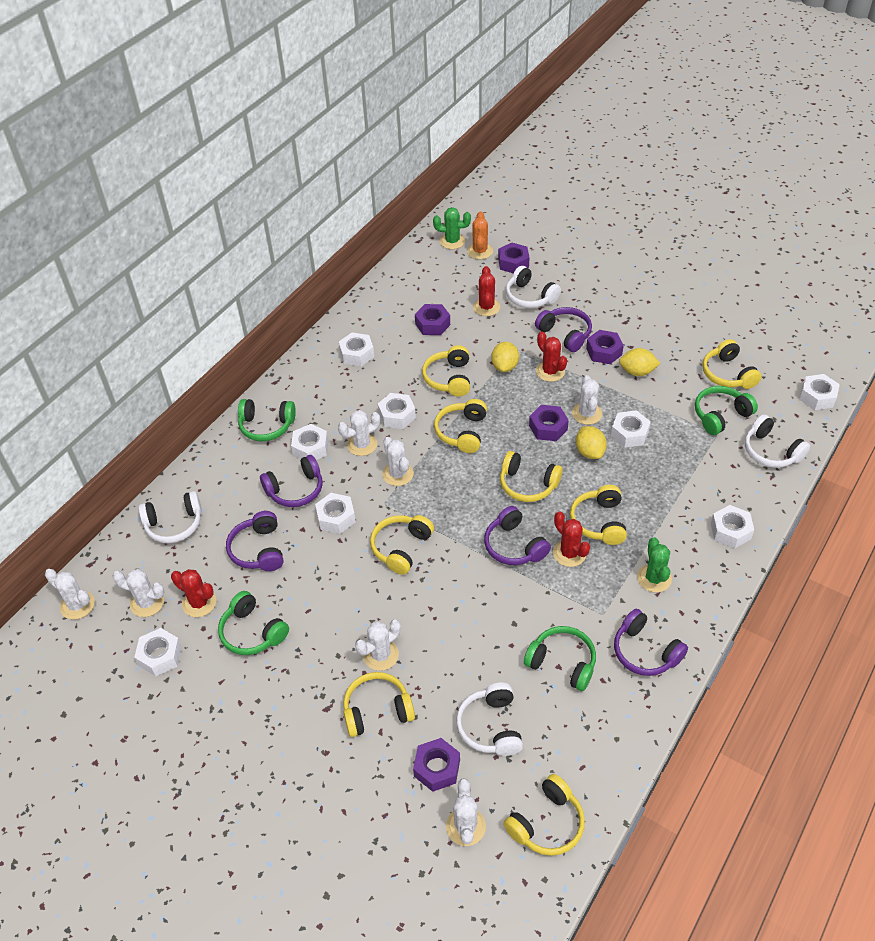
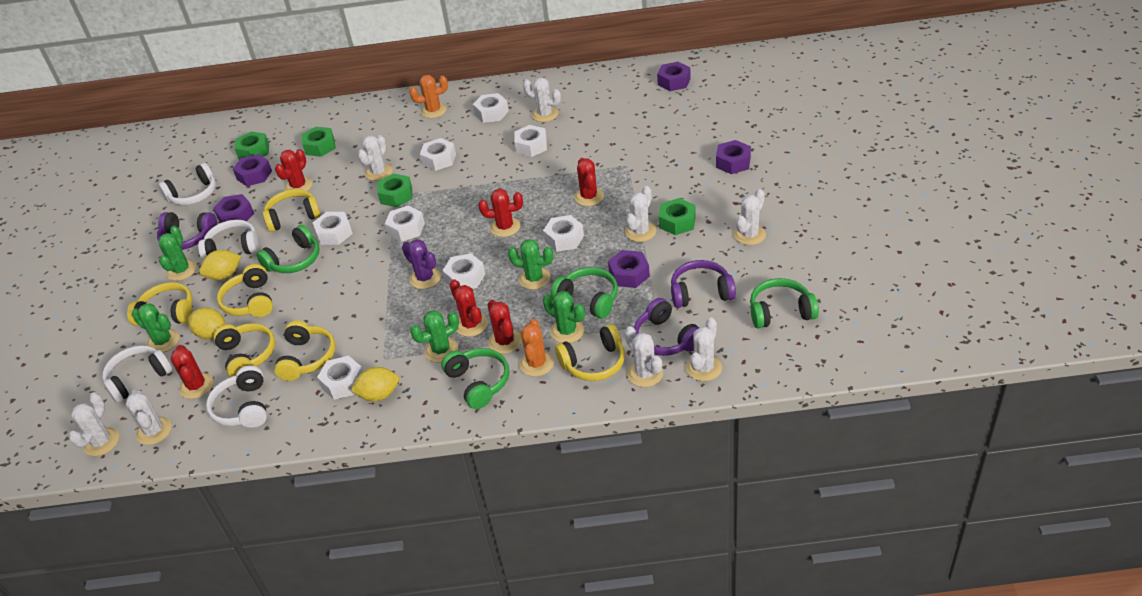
green cactus: 2 -> 5
green nut: 0 -> 4
orange cactus: 1 -> 2
purple cactus: 0 -> 1
purple headphones: 5 -> 3
red cactus: 4 -> 6
white cactus: 7 -> 8
yellow headphones: 8 -> 6

